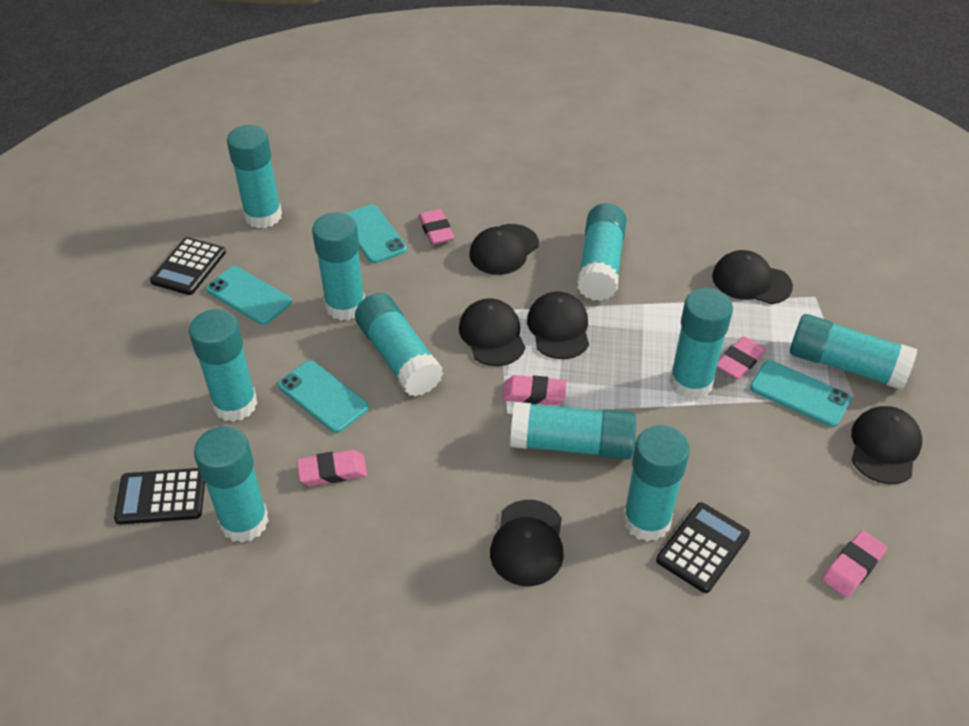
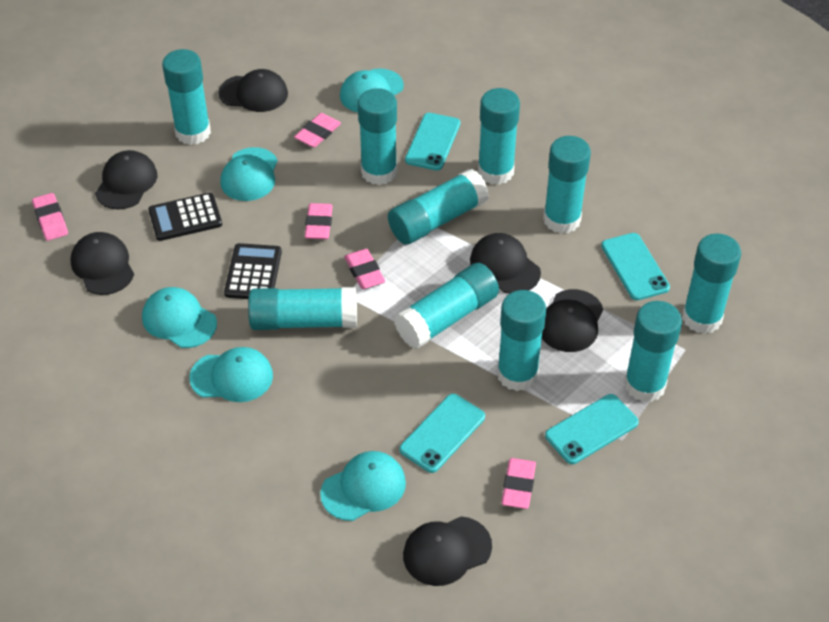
black calculator: 3 -> 2
turquoise cap: 0 -> 5

